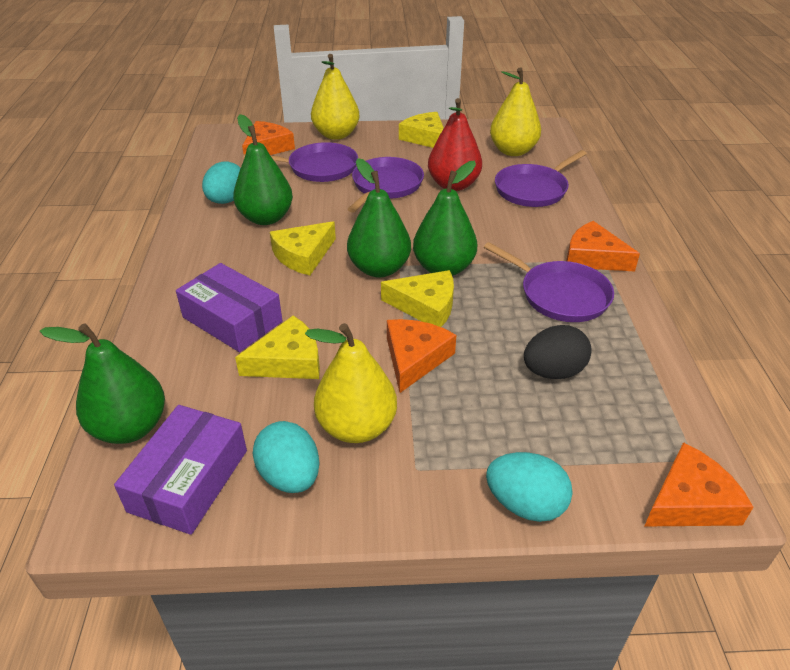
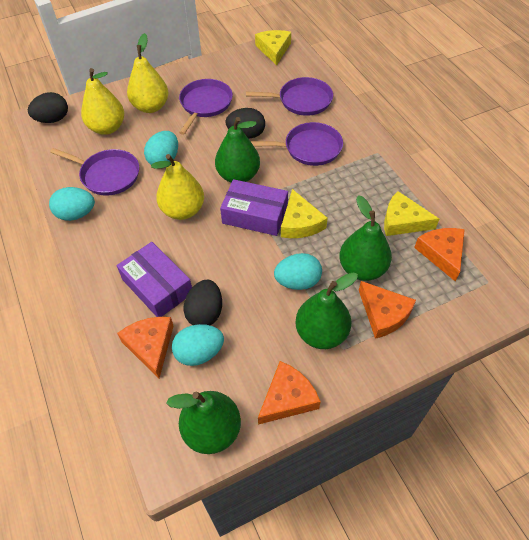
black egg: 1 -> 3
red pear: 1 -> 0
turquoise egg: 3 -> 4
yellow cheese: 4 -> 3

